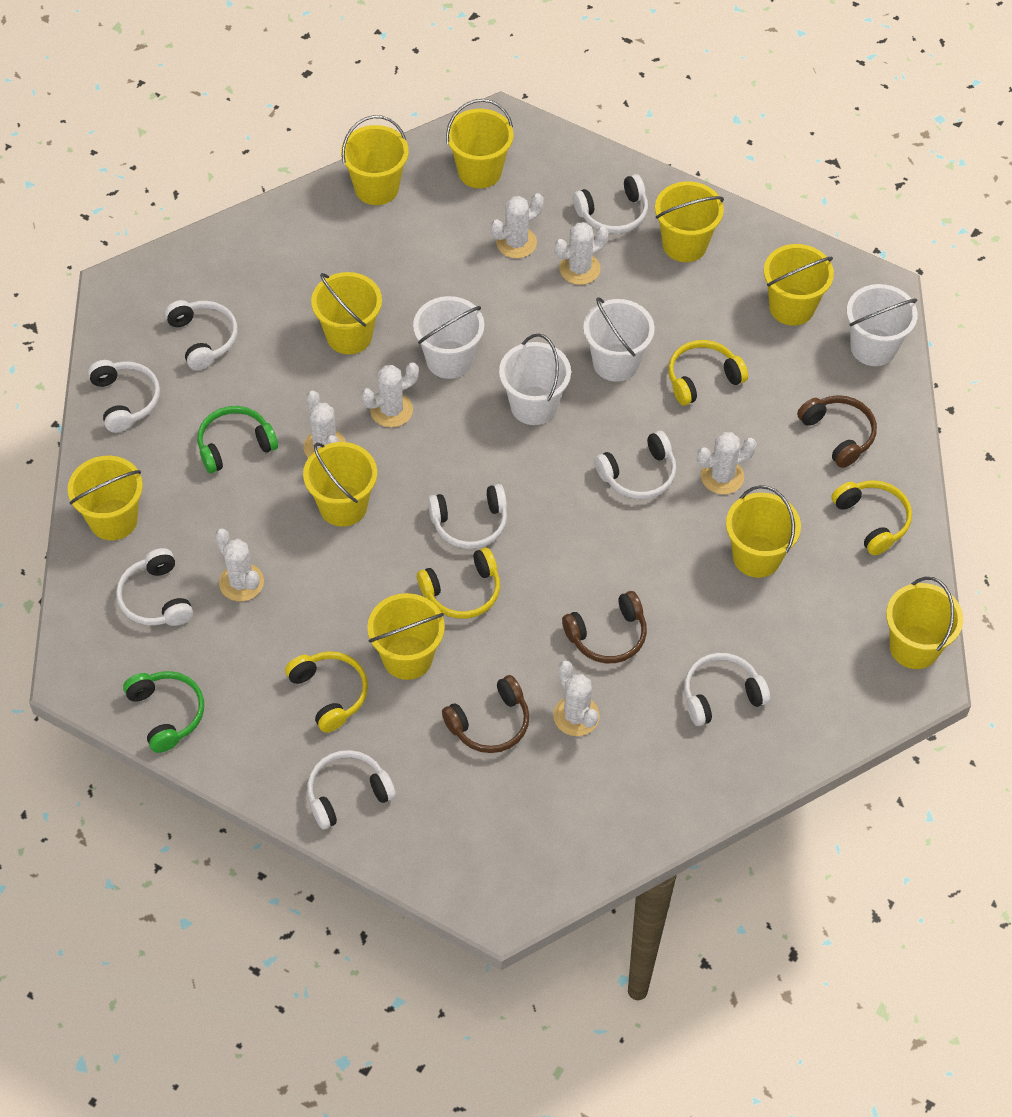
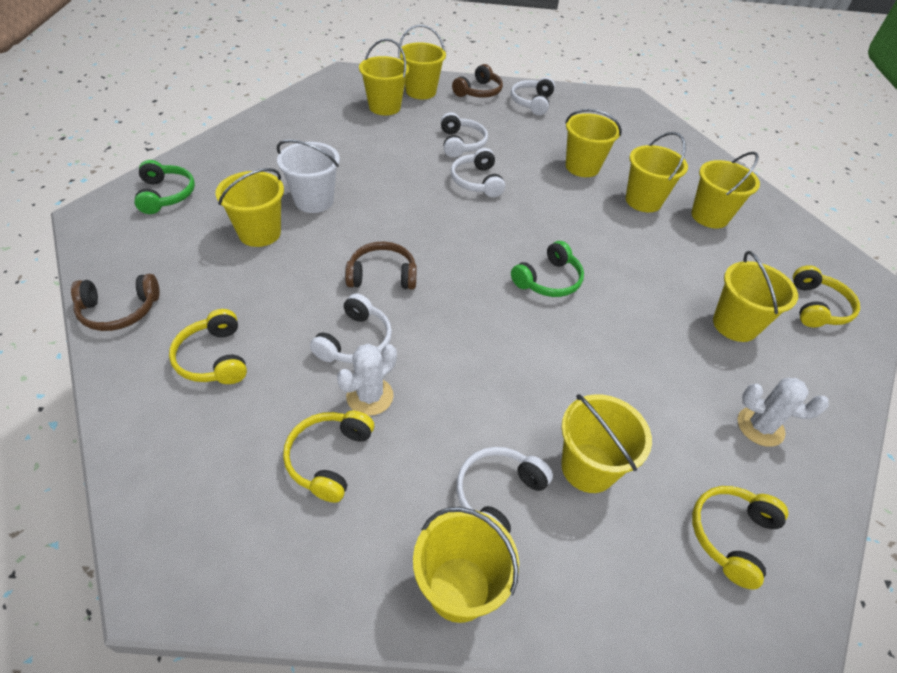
white bucket: 4 -> 1
white cactus: 7 -> 2
white headphones: 8 -> 5
yellow bucket: 10 -> 9

